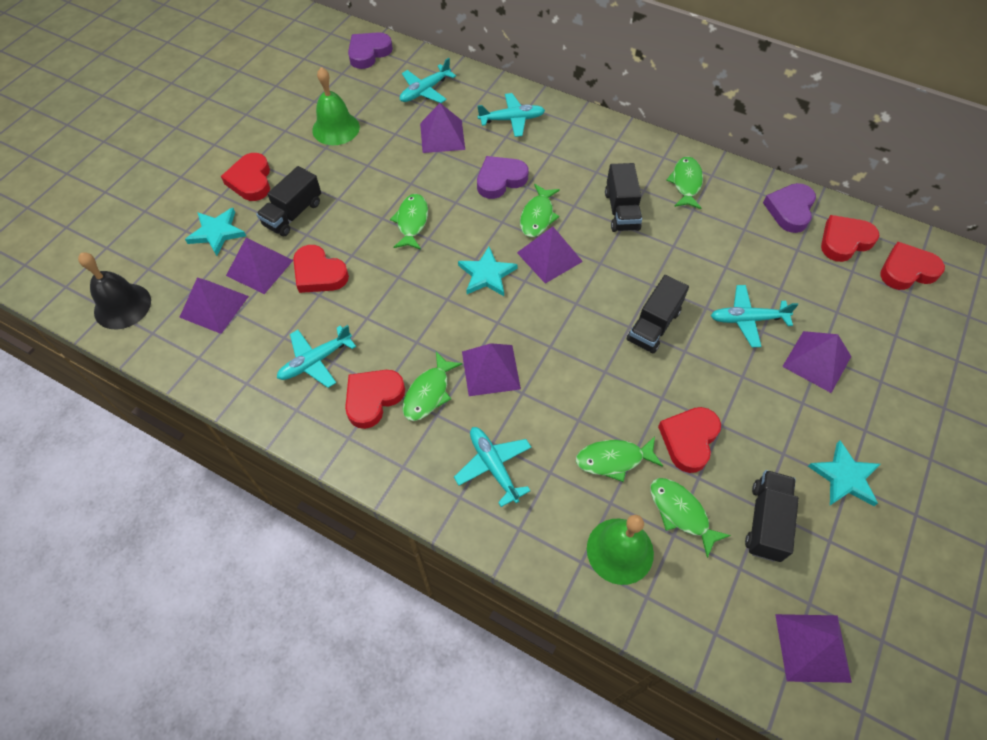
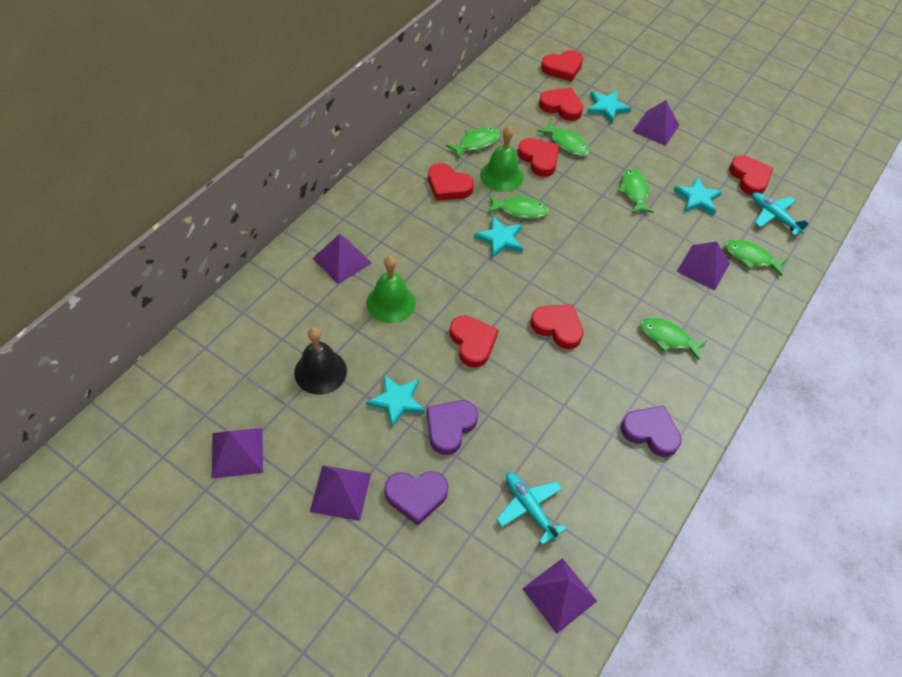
black truck: 4 -> 0
purple pyramid: 7 -> 6
red heart: 6 -> 7
turquoise plane: 5 -> 2
turquoise star: 3 -> 4

